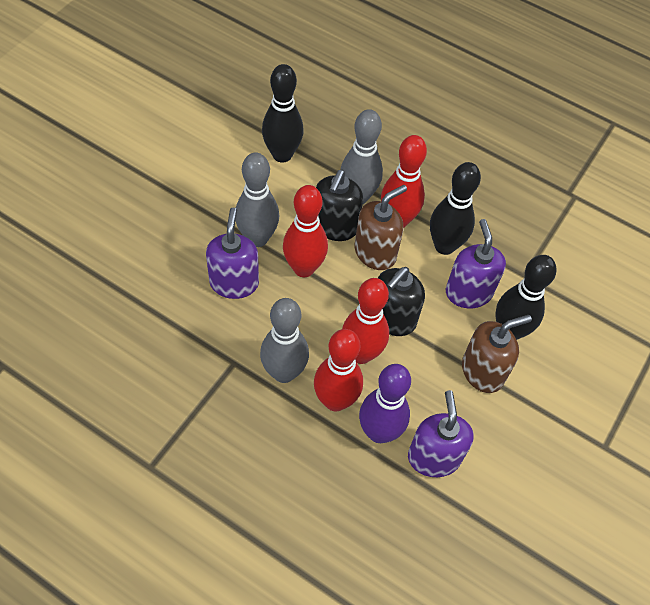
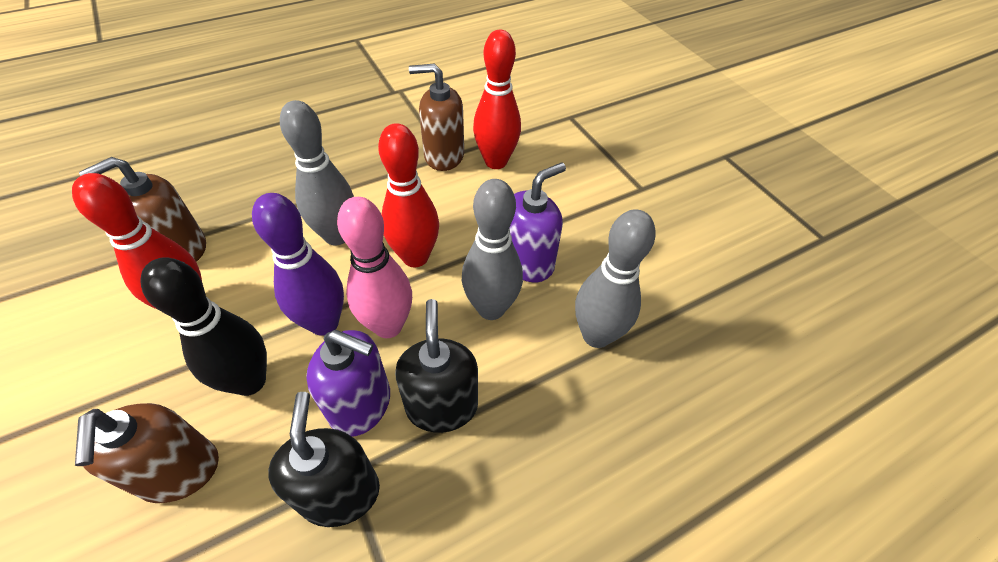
black bowling pin: 3 -> 1
brown soap dispenser: 2 -> 3
pink bowling pin: 0 -> 1
purple soap dispenser: 3 -> 2
red bowling pin: 4 -> 3

